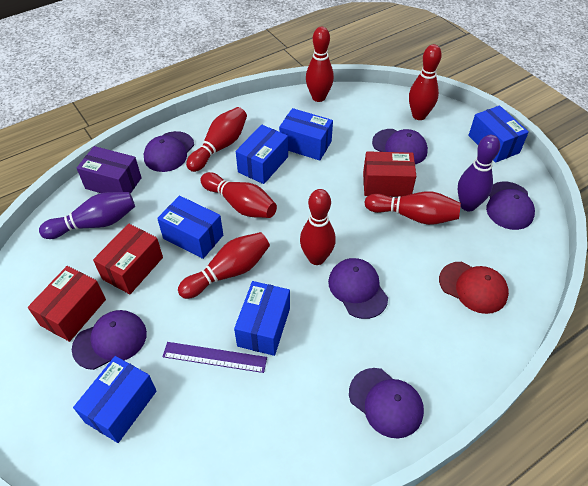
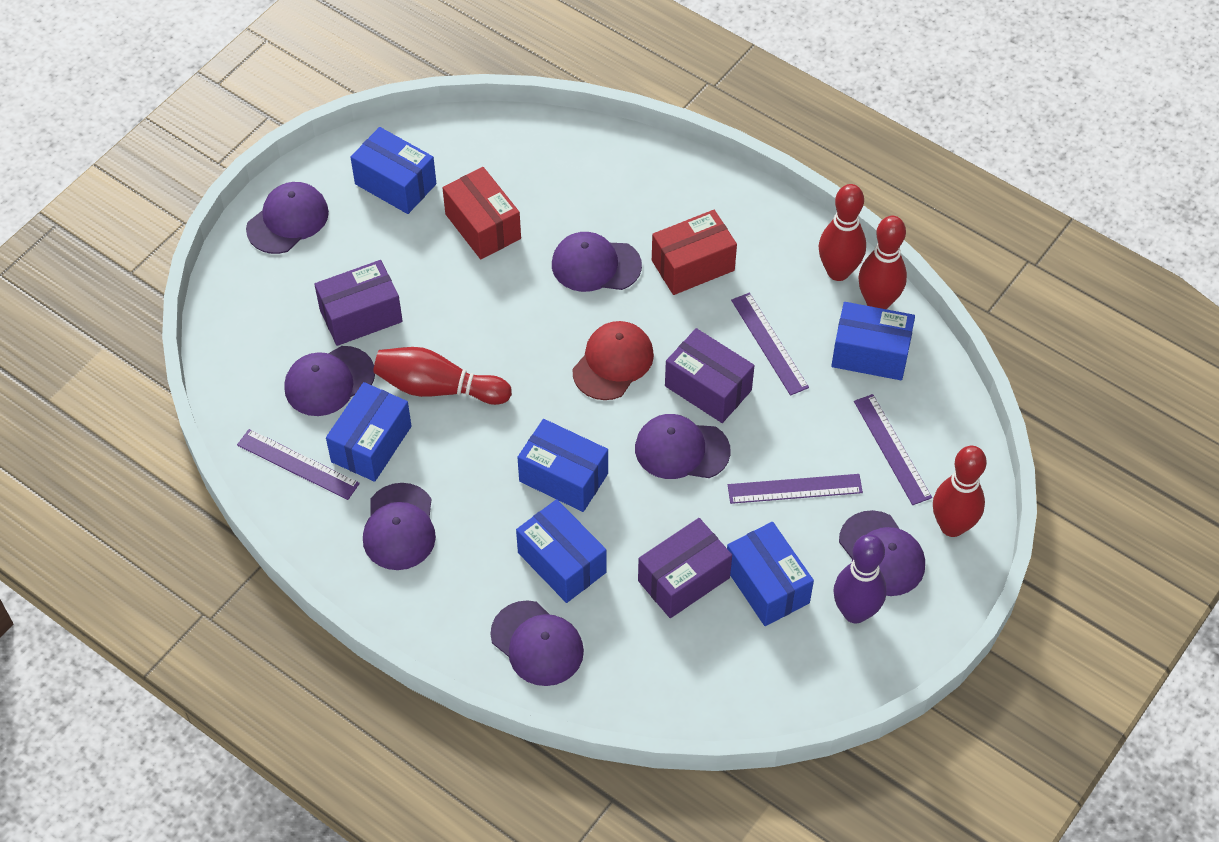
purple bowling pin: 2 -> 1
purple box: 1 -> 3
purple cap: 6 -> 7
purple ruler: 1 -> 4
red bowling pin: 7 -> 4
red box: 3 -> 2

